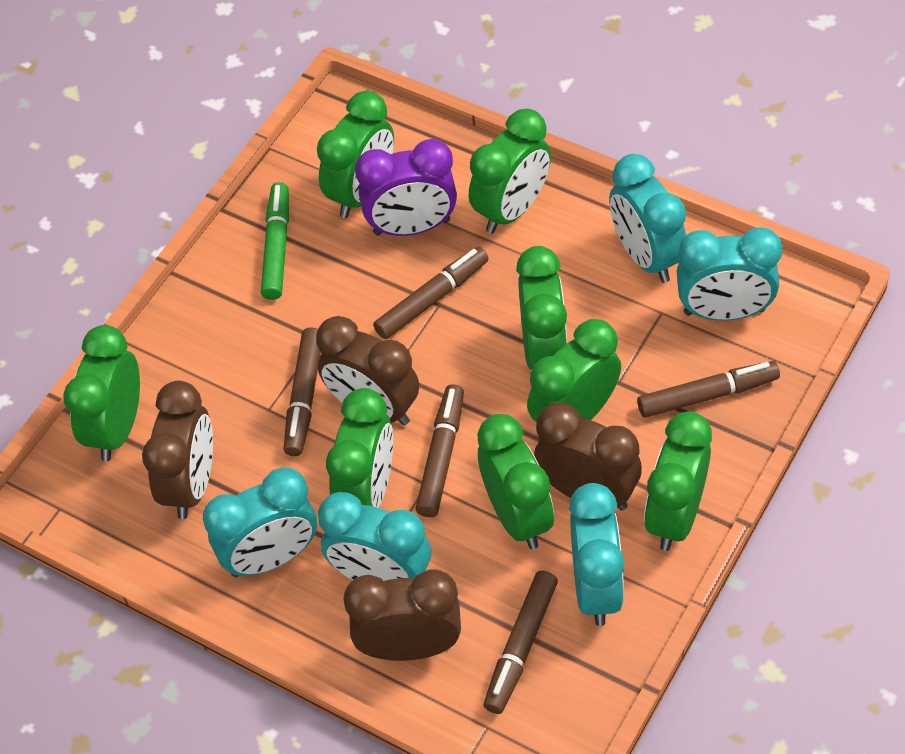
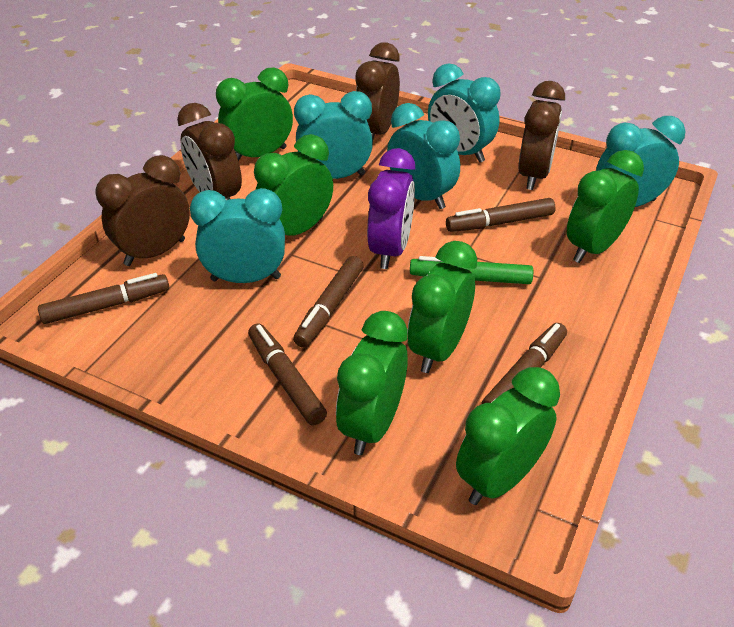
green clock: 8 -> 6

